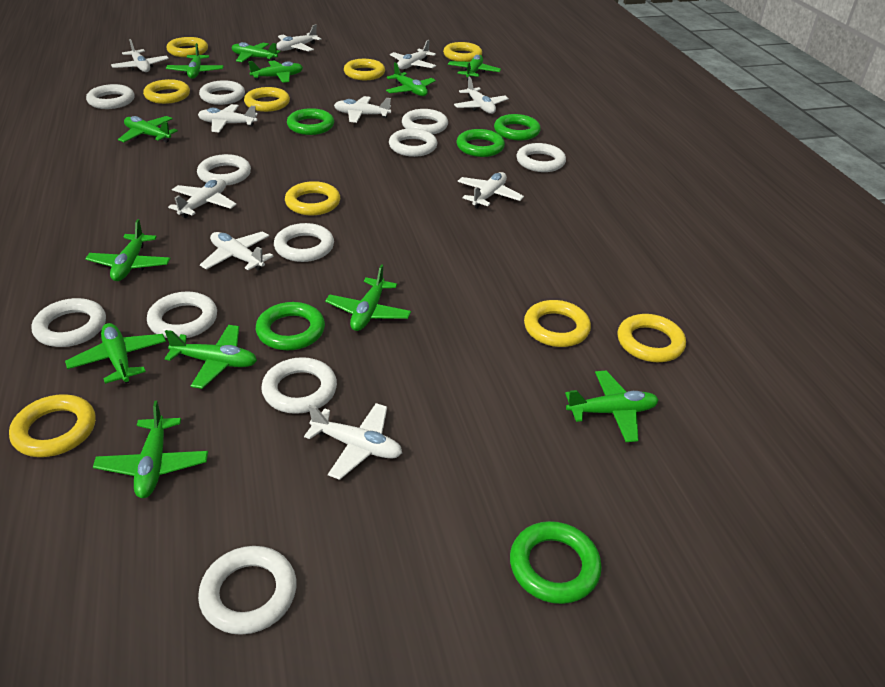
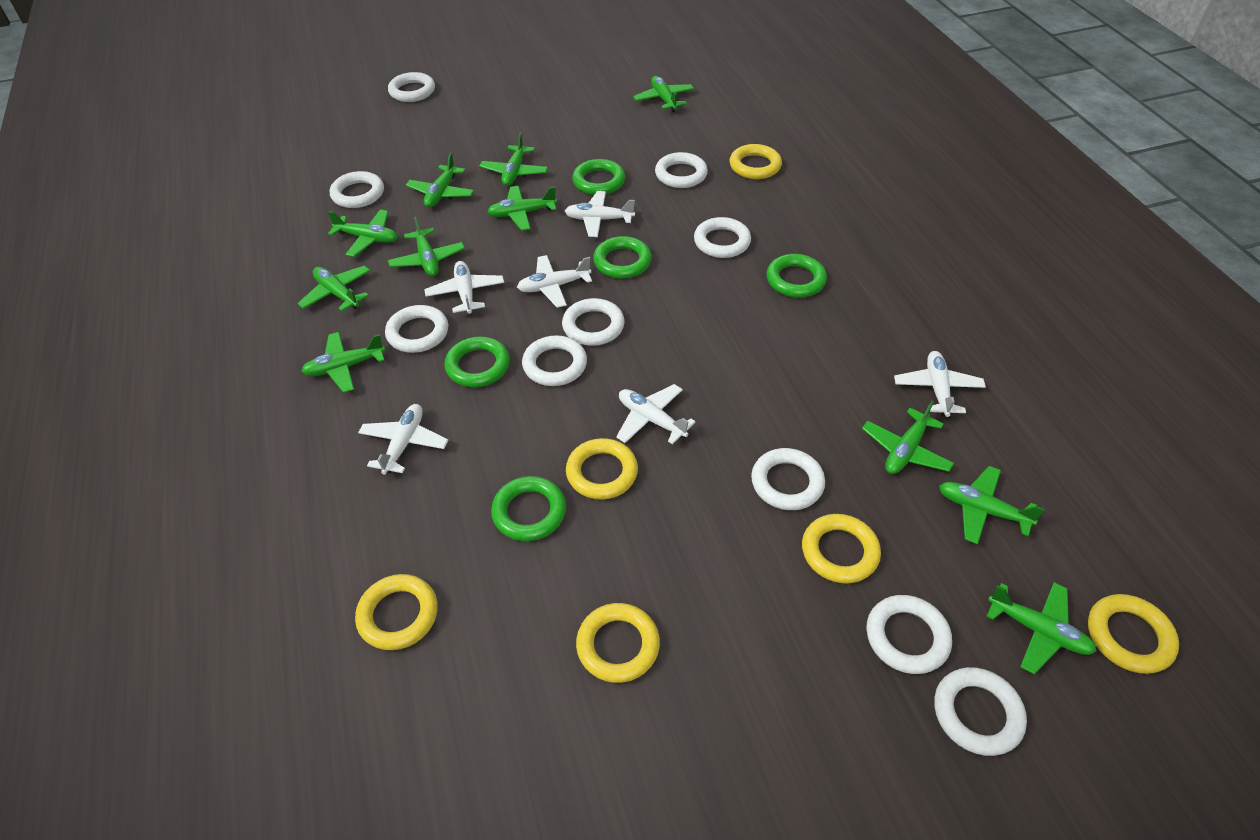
green plane: 12 -> 11
white plane: 10 -> 6
white ring: 11 -> 10
yellow ring: 9 -> 6

